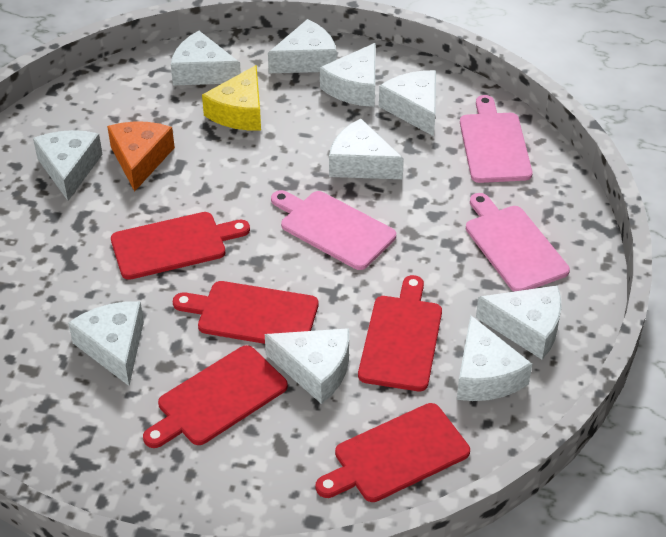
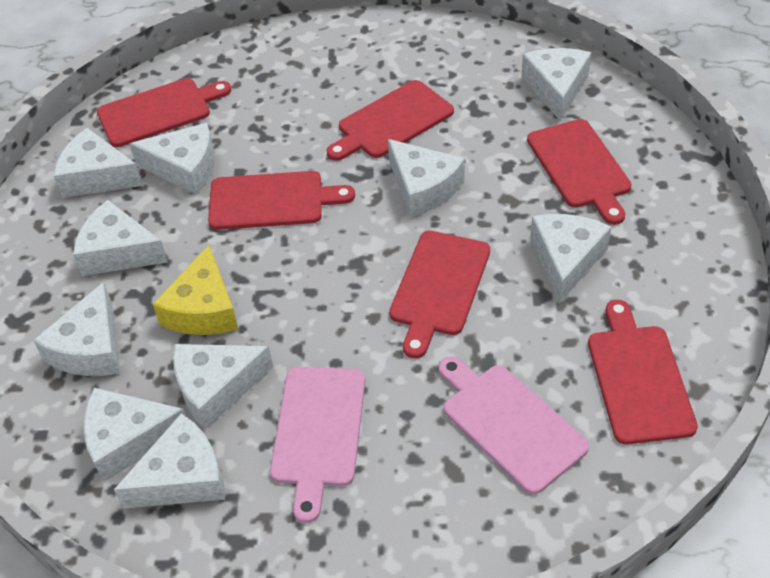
orange cheese: 1 -> 0
pink cutting board: 3 -> 2
red cutting board: 5 -> 6

